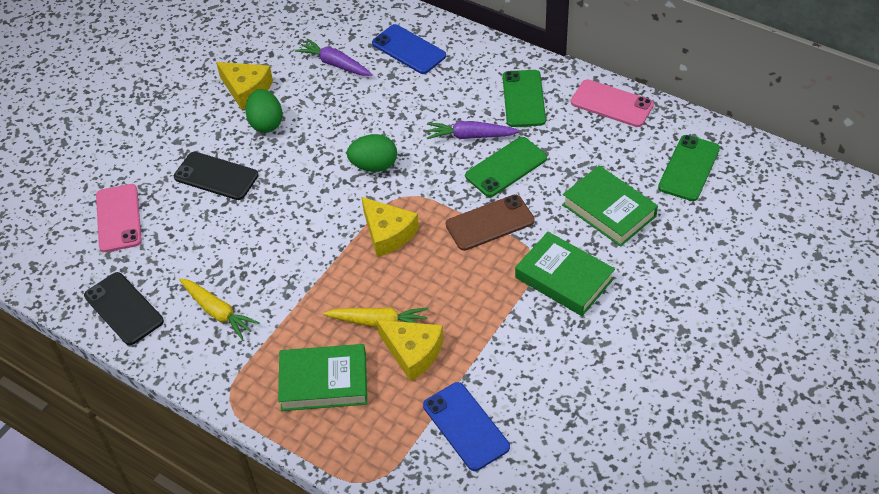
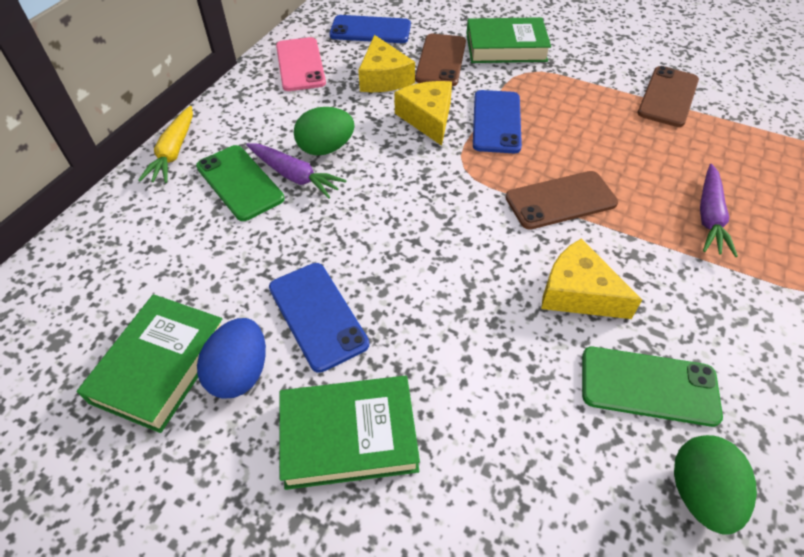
black phone: 2 -> 0
blue egg: 0 -> 1
blue phone: 2 -> 3
brown phone: 1 -> 3
green phone: 3 -> 2
pink phone: 2 -> 1
yellow carrot: 2 -> 1

